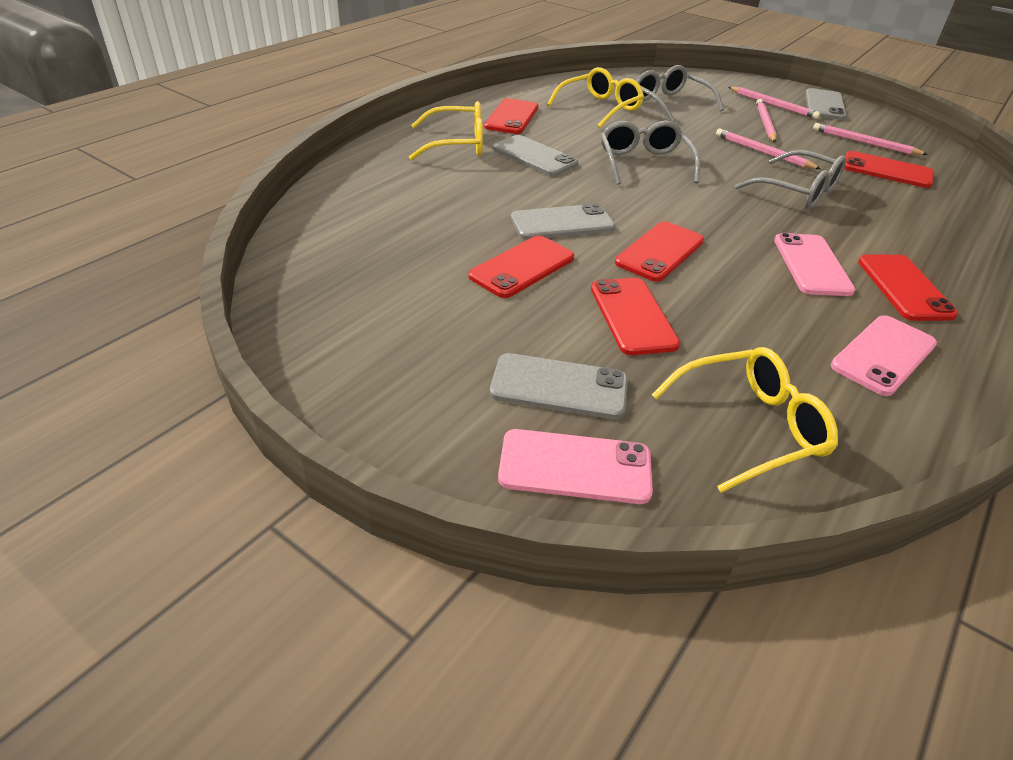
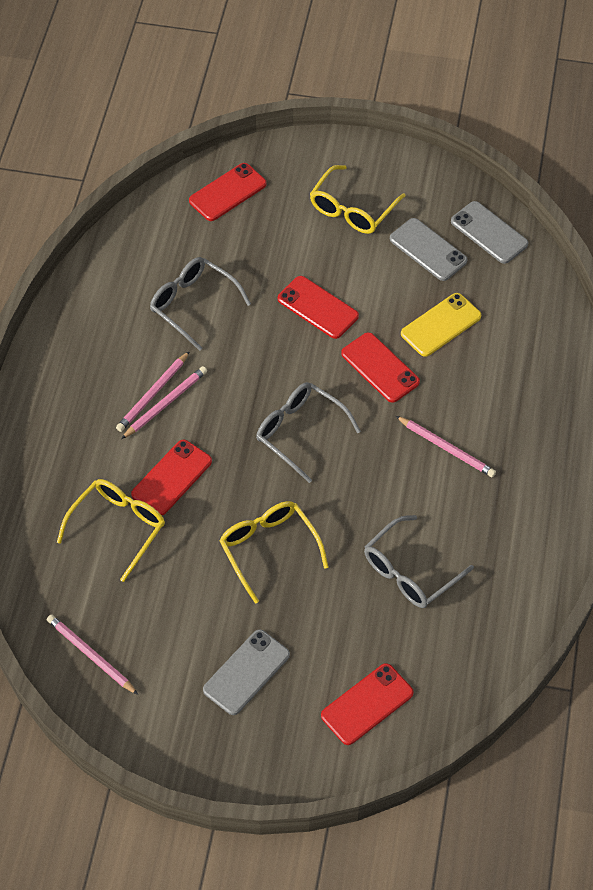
grey phone: 4 -> 3
pink phone: 3 -> 0
red phone: 6 -> 5
yellow phone: 0 -> 1

